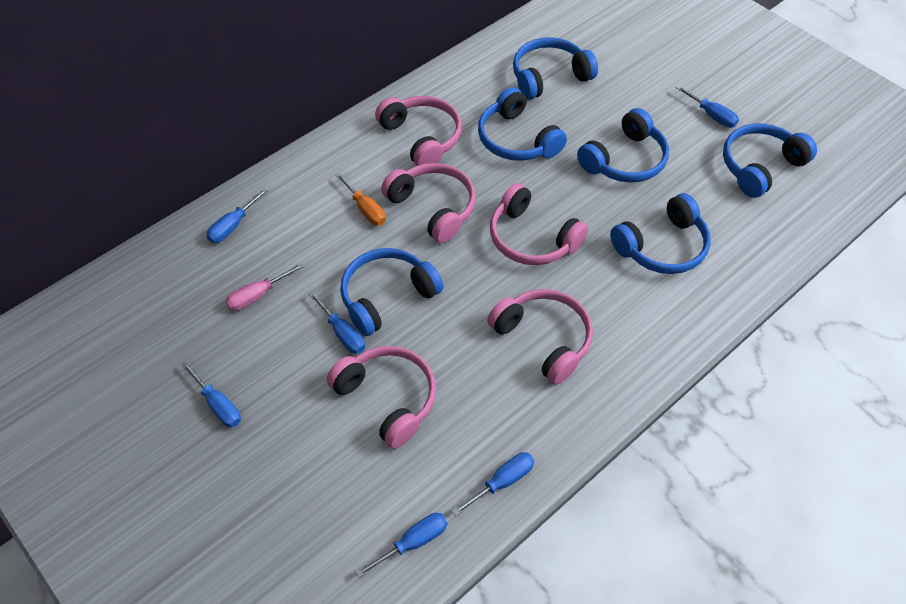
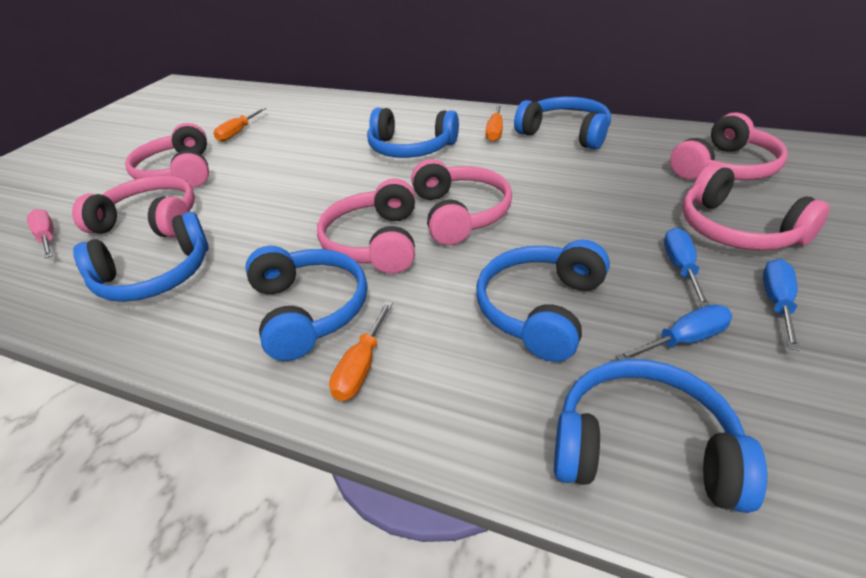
blue screwdriver: 6 -> 3
orange screwdriver: 1 -> 3
pink headphones: 5 -> 6

